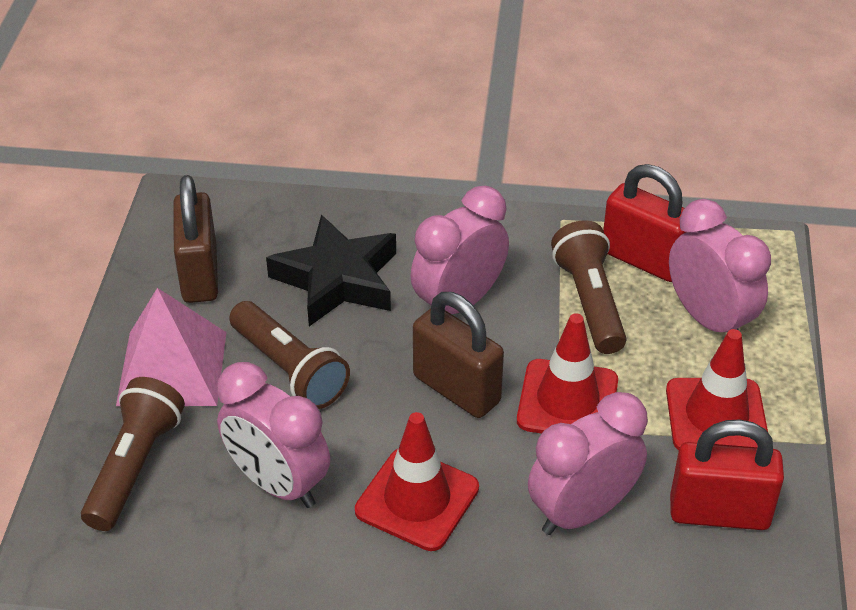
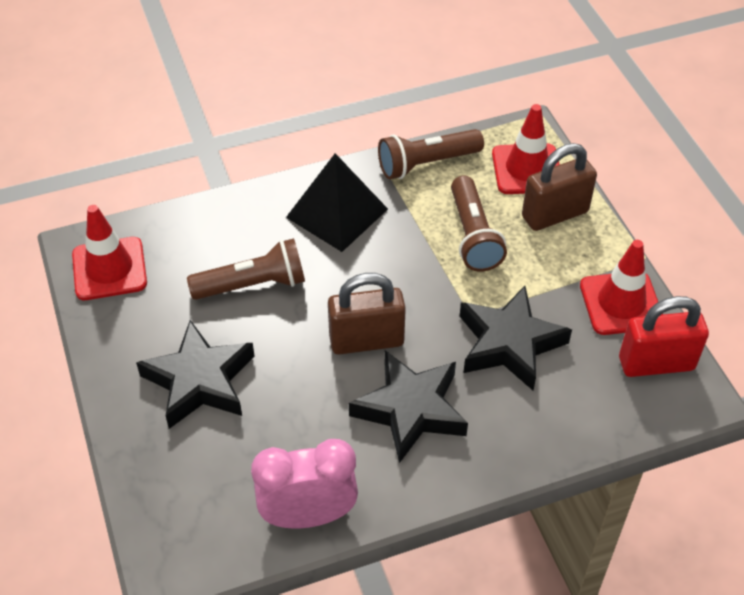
black pyramid: 0 -> 1
black star: 1 -> 3
pink clock: 4 -> 1
pink pyramid: 1 -> 0
red padlock: 2 -> 1

